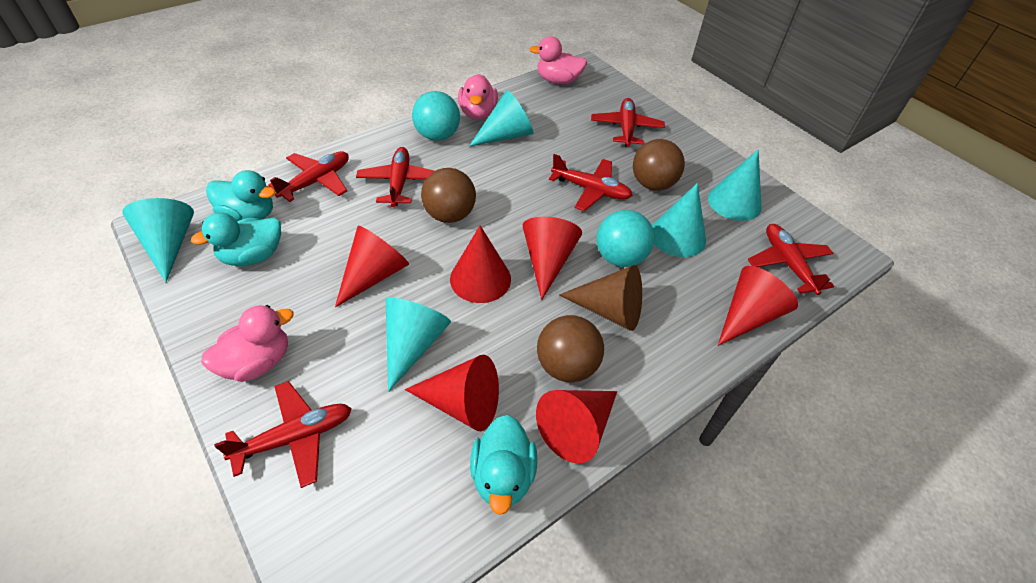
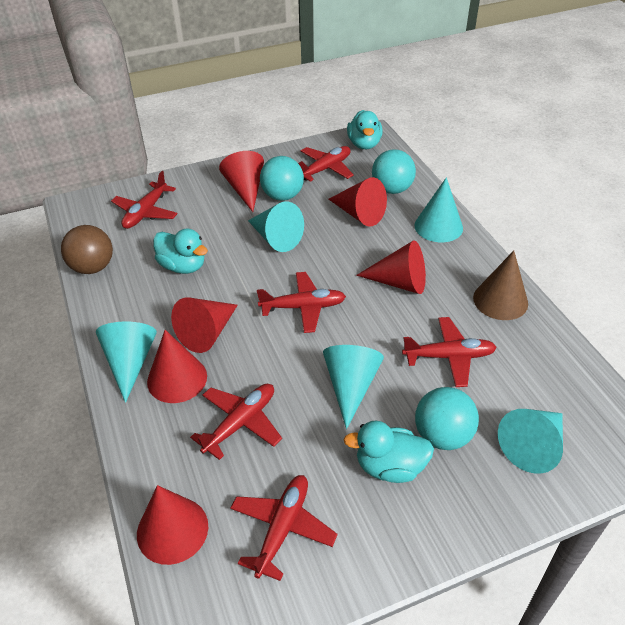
brown ball: 3 -> 1
pink duck: 3 -> 0
turquoise ball: 2 -> 3

